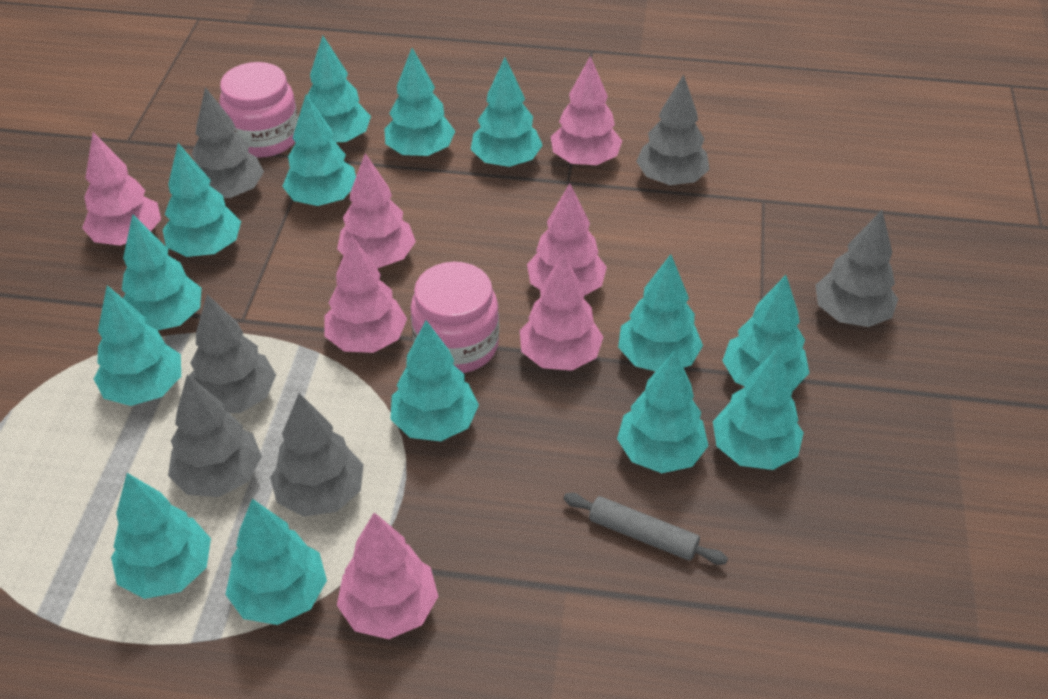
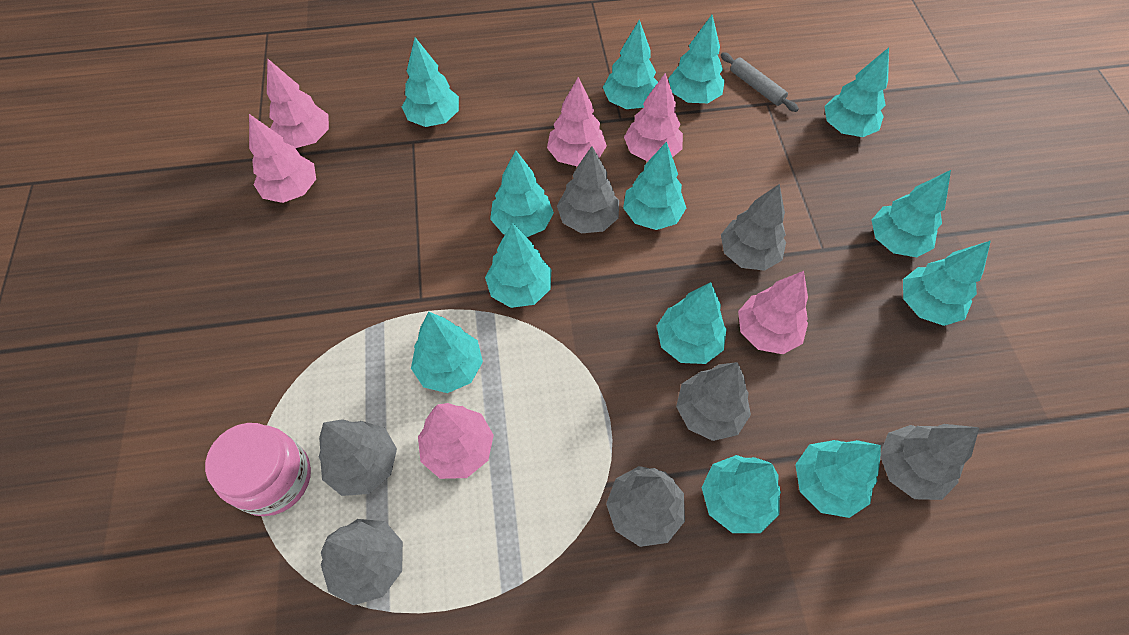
grey tree: 6 -> 7
pink jar: 2 -> 1
pink tree: 7 -> 6
turquoise tree: 14 -> 13

